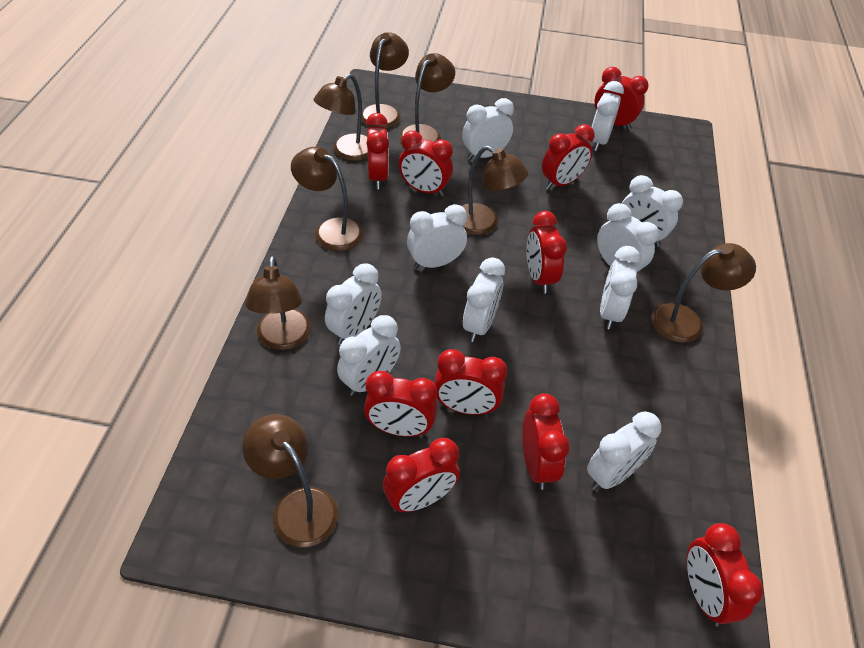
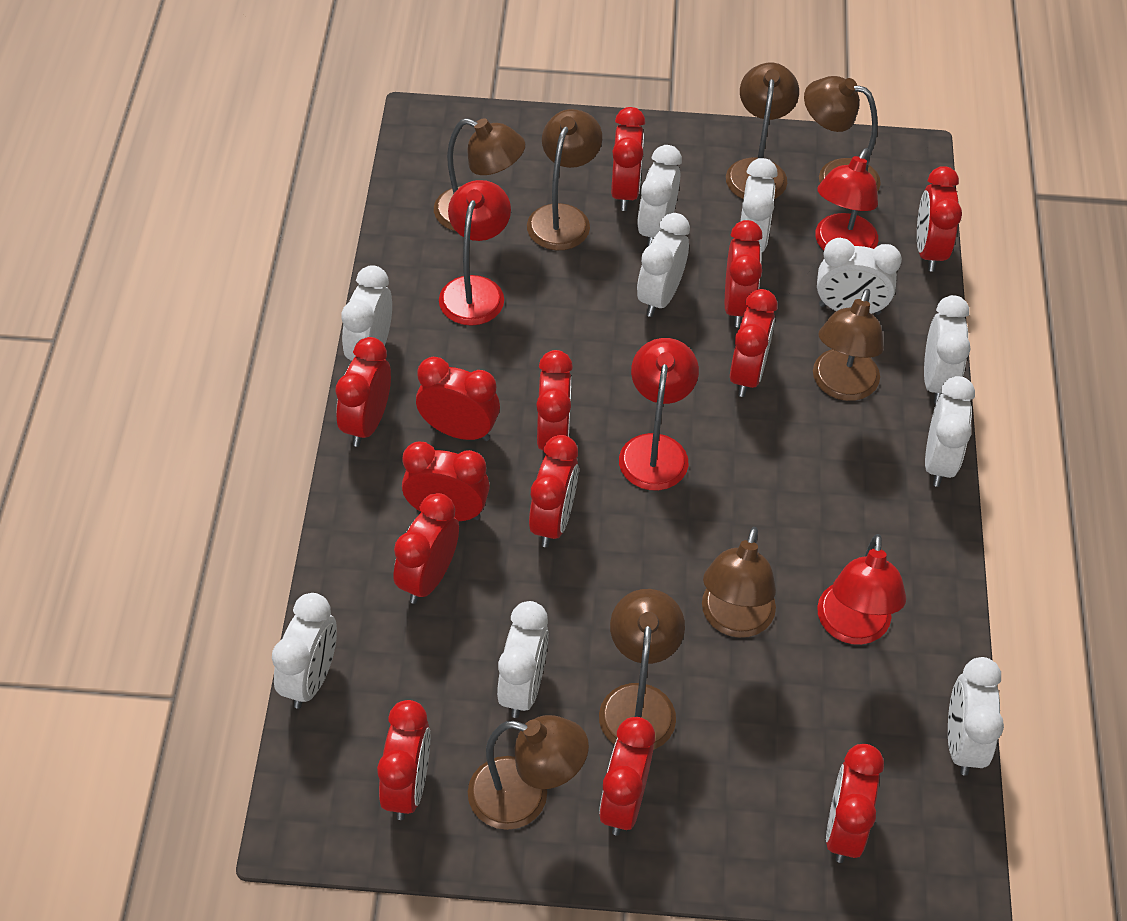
red clock: 10 -> 13
red lamp: 0 -> 4

